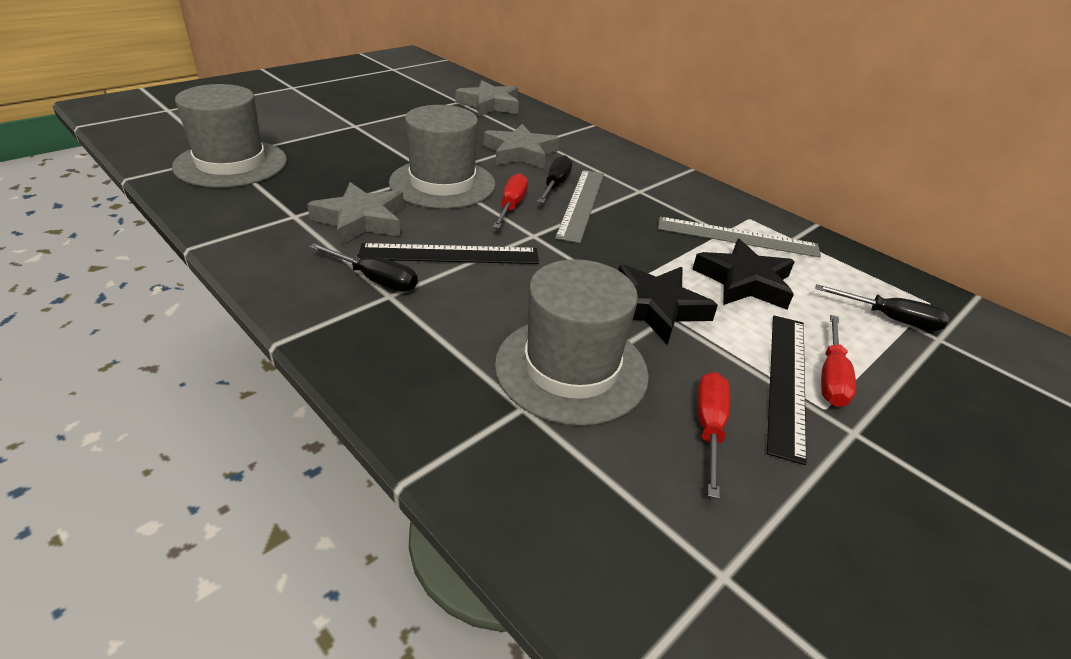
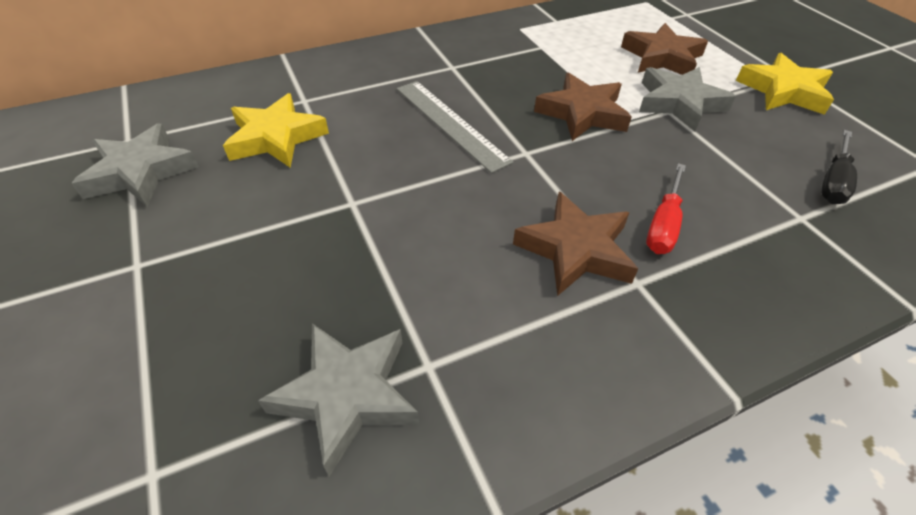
black ruler: 2 -> 0
black screwdriver: 3 -> 1
black star: 2 -> 0
brown star: 0 -> 3
grey hat: 3 -> 0
grey ruler: 2 -> 1
red screwdriver: 3 -> 1
yellow star: 0 -> 2

